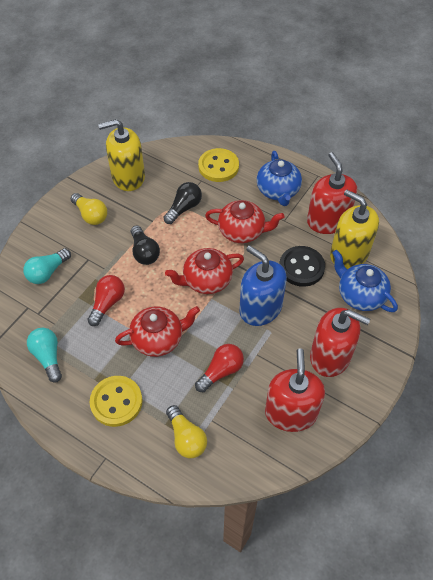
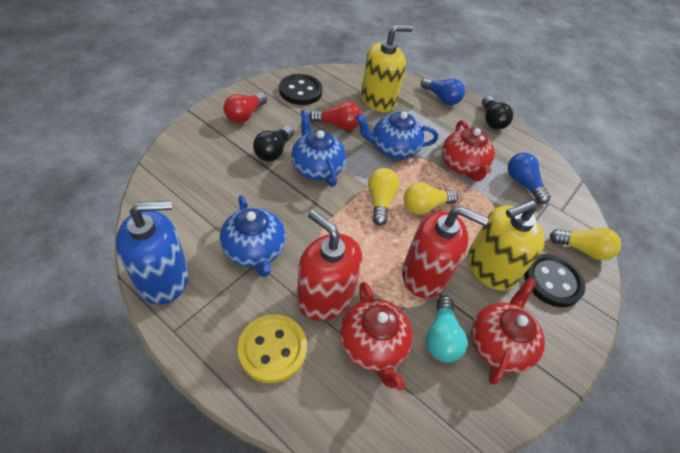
black button: 1 -> 2
blue light bulb: 0 -> 2
blue teapot: 2 -> 3
red soap dispenser: 3 -> 2
turquoise light bulb: 2 -> 1
yellow button: 2 -> 1
yellow light bulb: 2 -> 3

